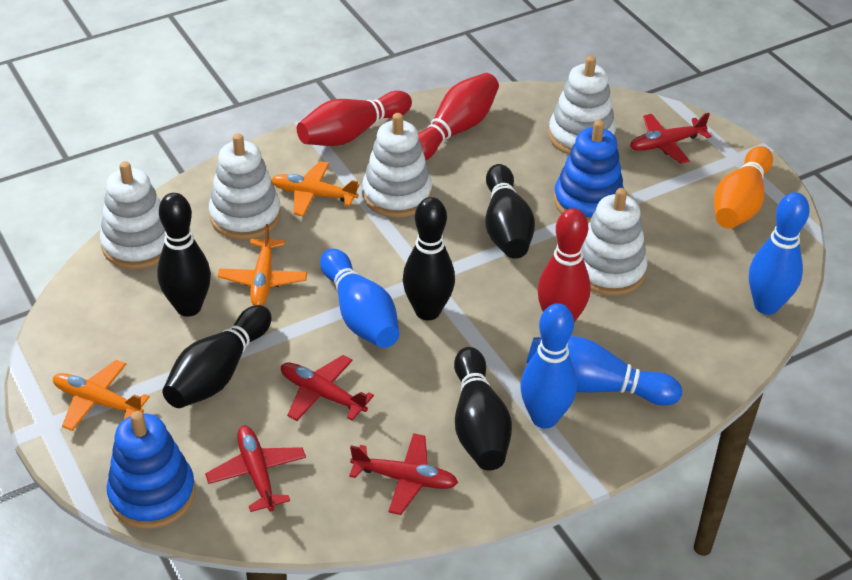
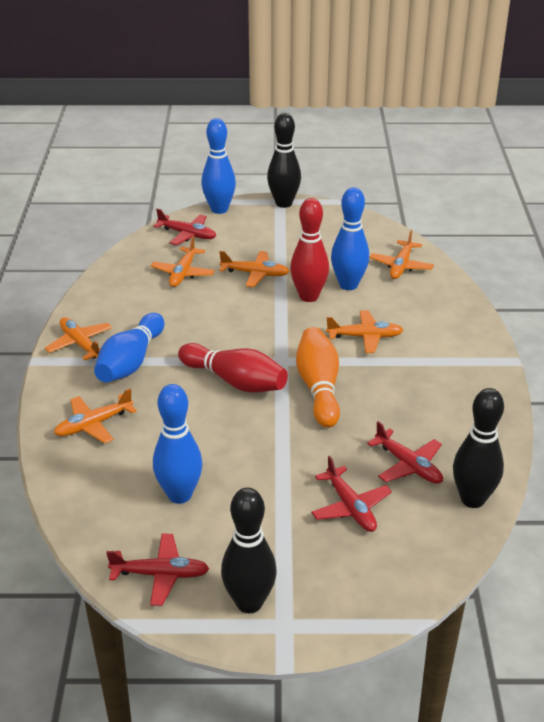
black bowling pin: 5 -> 3
blue stacking toy: 2 -> 0
orange plane: 3 -> 6
red bowling pin: 3 -> 2
white stacking toy: 5 -> 0

